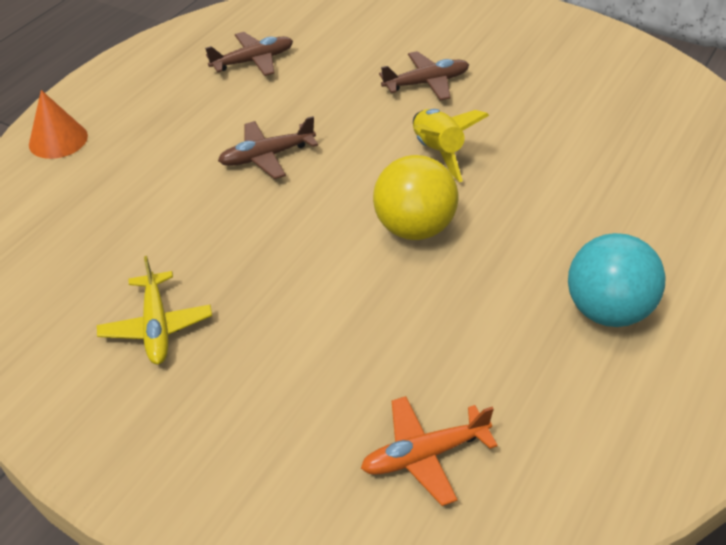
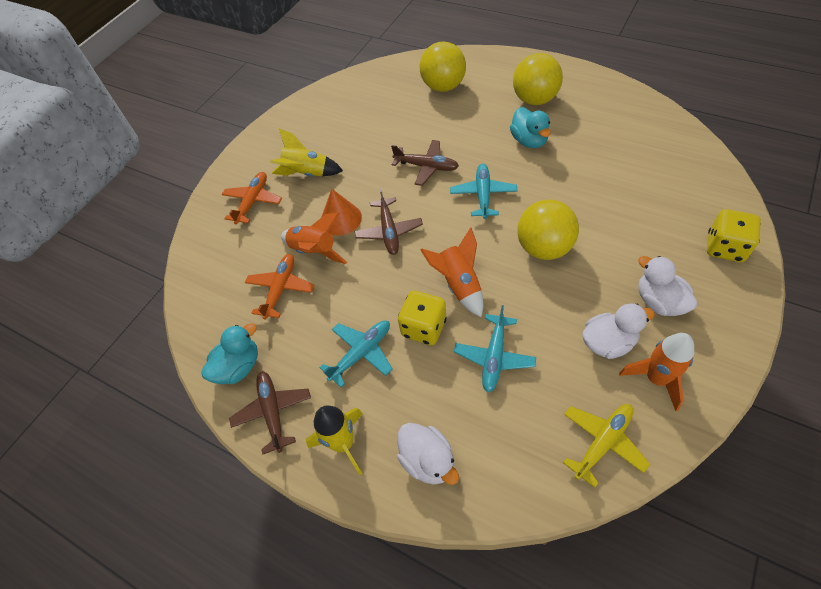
orange plane: 1 -> 2
orange rocket: 0 -> 3
turquoise ball: 1 -> 0
turquoise duck: 0 -> 2
turquoise plane: 0 -> 3
white duck: 0 -> 3
yellow ball: 1 -> 3
yellow dice: 0 -> 2
yellow rocket: 1 -> 2

